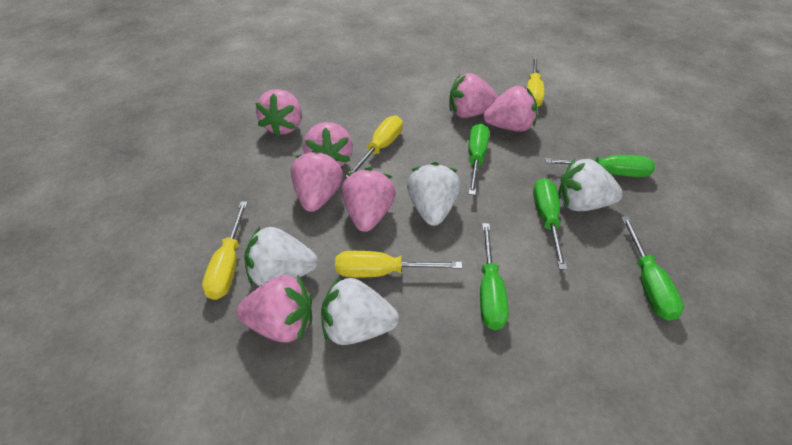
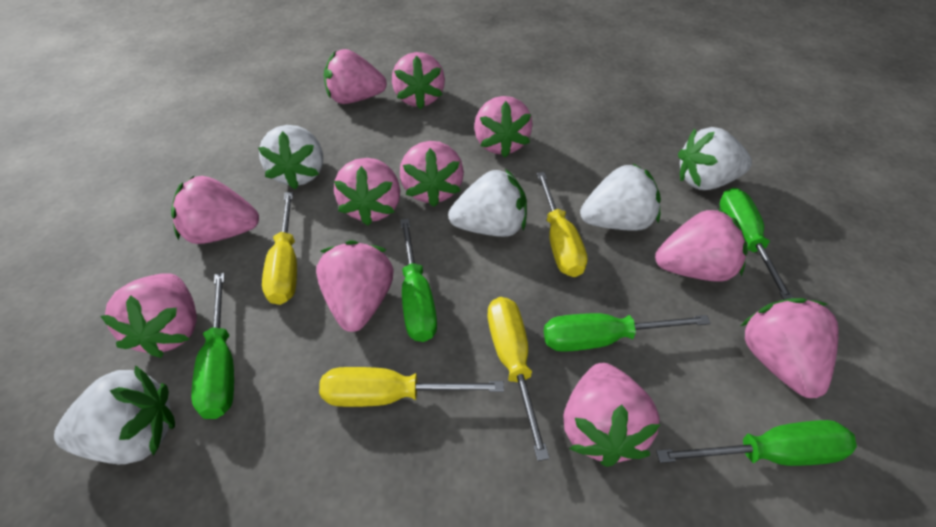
pink strawberry: 7 -> 11
white strawberry: 4 -> 5

